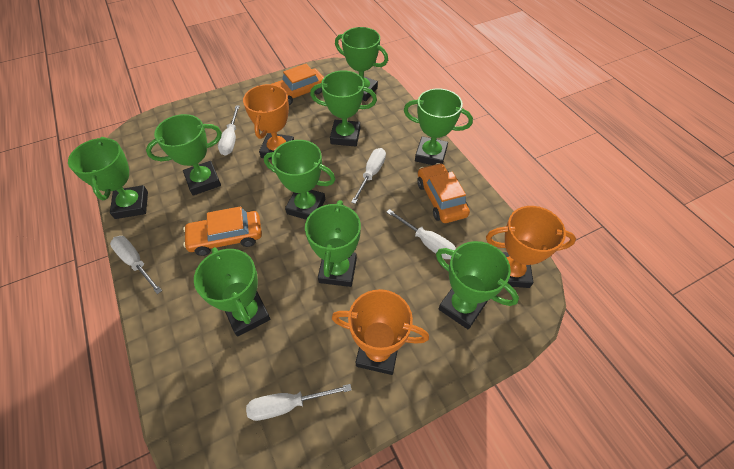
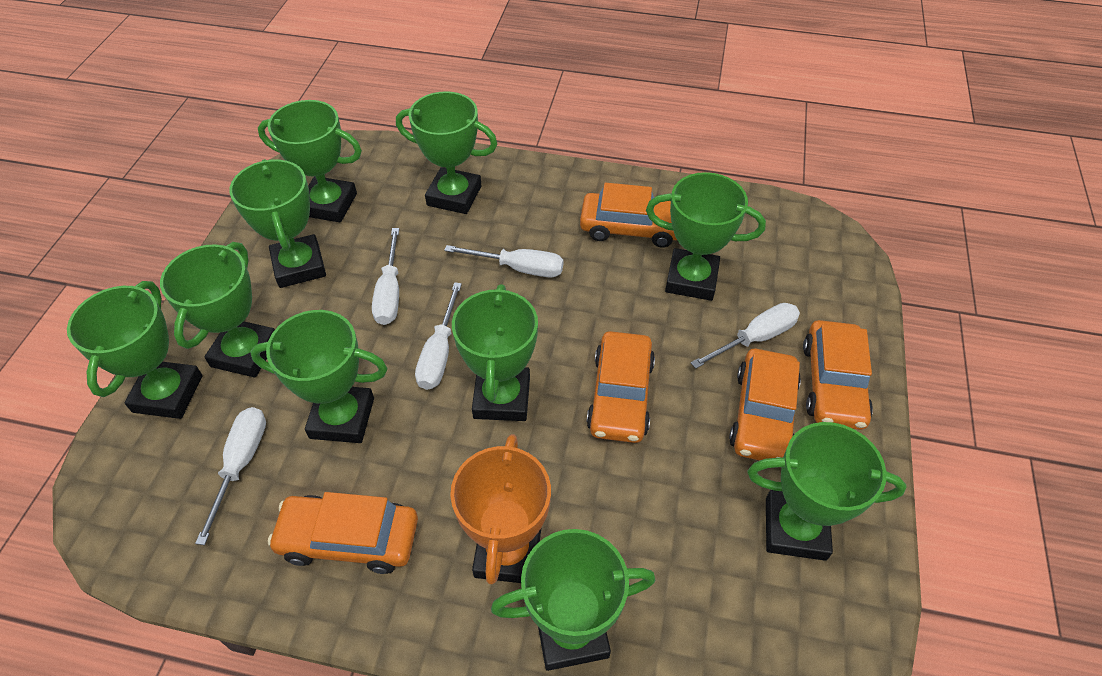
green trophy: 9 -> 10
orange car: 3 -> 5
orange trophy: 3 -> 1

